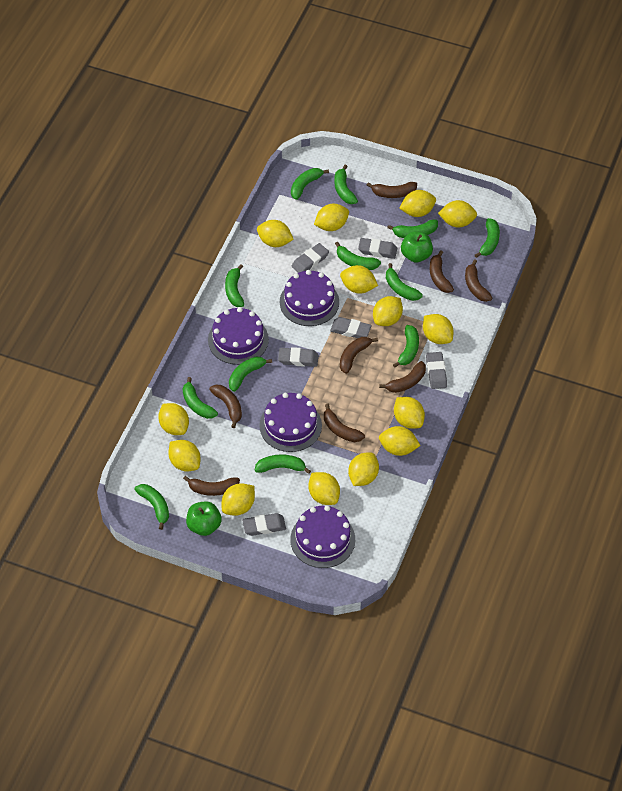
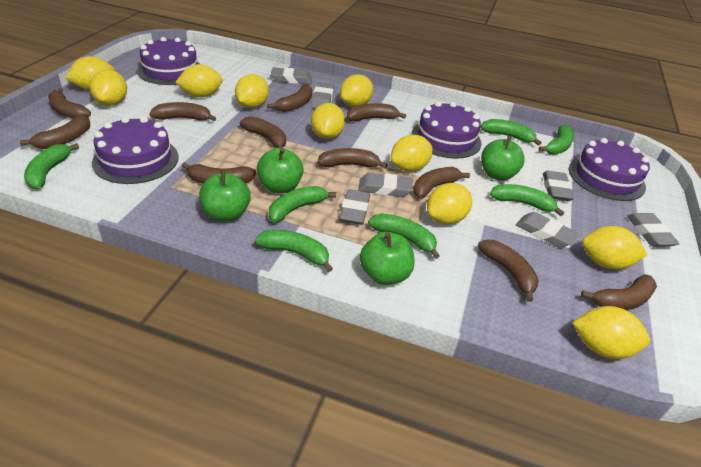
brown banana: 8 -> 11
green apple: 2 -> 4
green banana: 12 -> 7
grey eraser: 6 -> 7
yellow lemon: 14 -> 10

